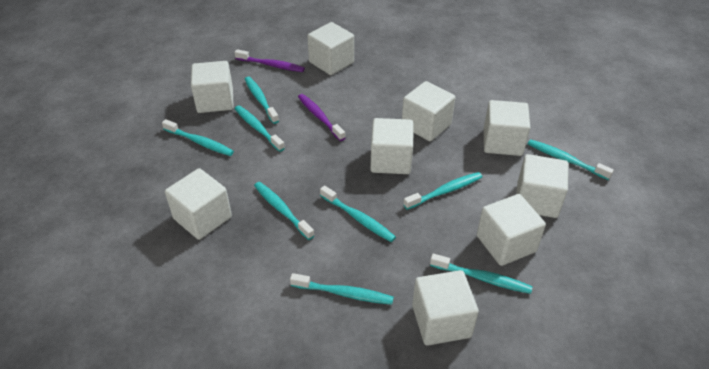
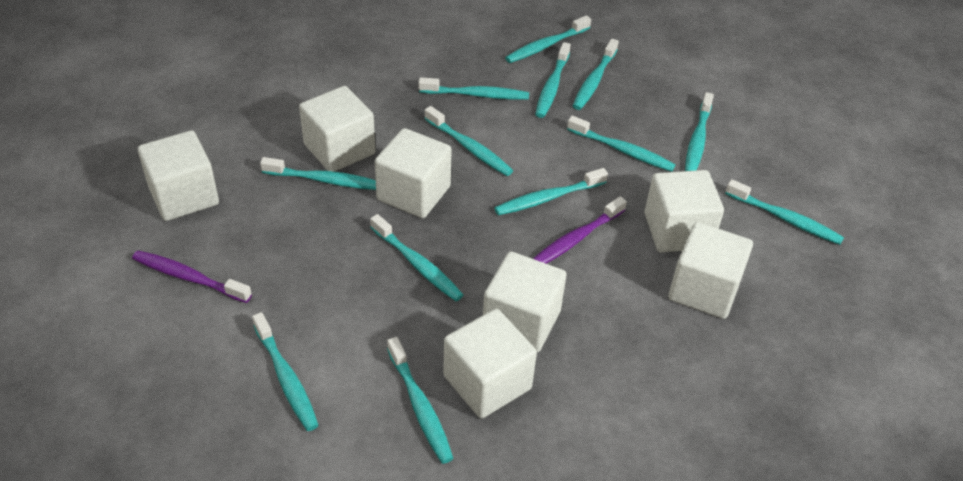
turquoise toothbrush: 9 -> 13
white cube: 9 -> 7

